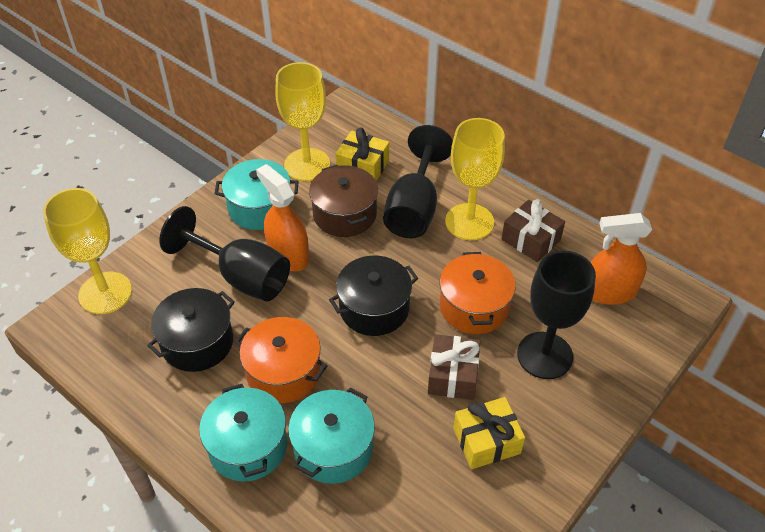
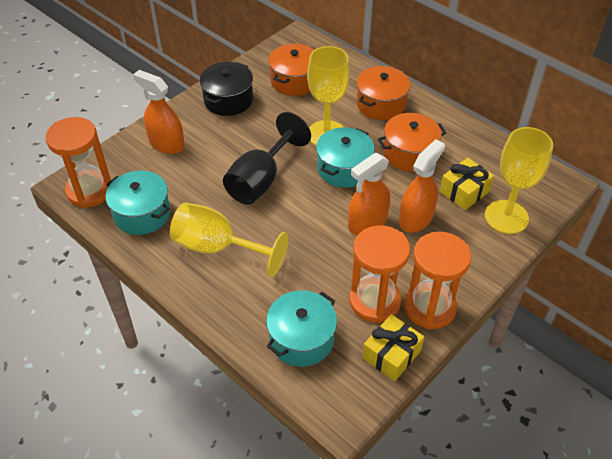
black goblet: 3 -> 1
black pot: 2 -> 1
brown gift: 2 -> 0
brown pot: 1 -> 0
orange hourglass: 0 -> 3
orange pot: 2 -> 3
orange spray bottle: 2 -> 3

